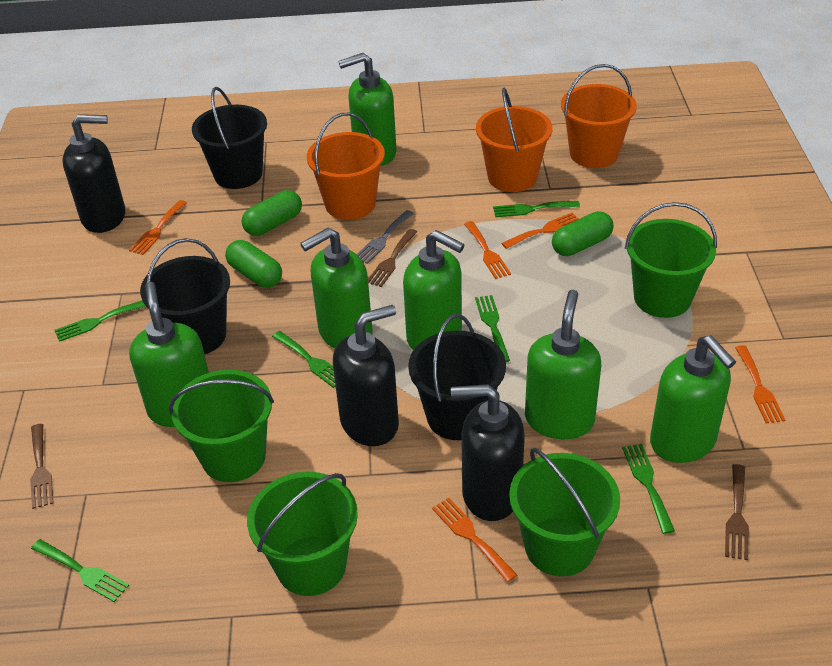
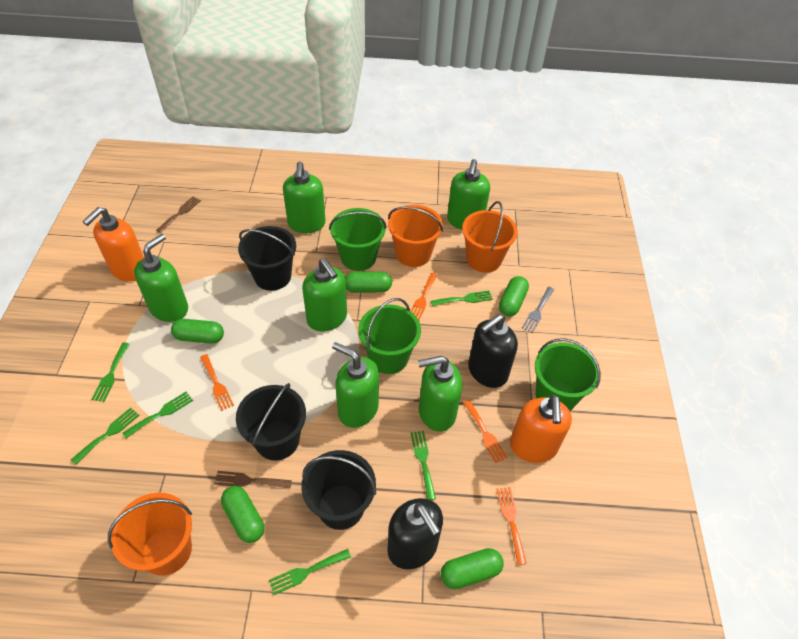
black soap dispenser: 3 -> 2
brown fork: 3 -> 2
green bucket: 4 -> 3
green capsule: 3 -> 5
orange fork: 5 -> 4
orange soap dispenser: 0 -> 2

